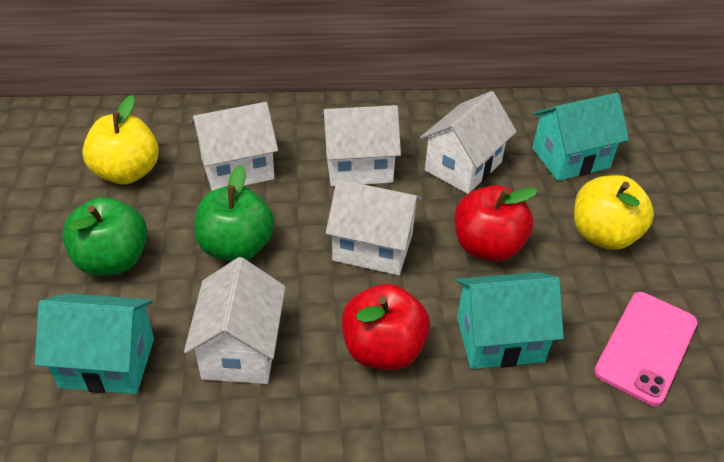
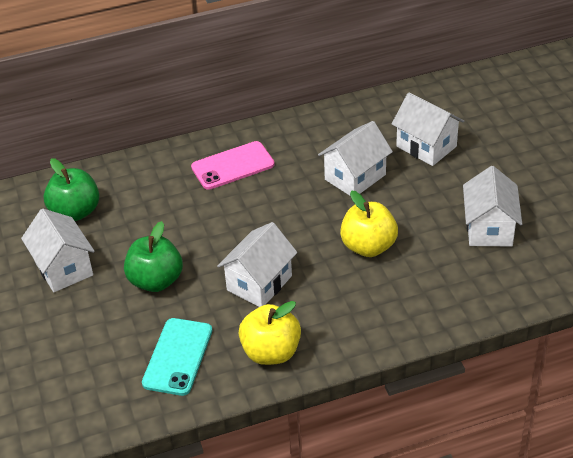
red apple: 2 -> 0
turquoise house: 3 -> 0
turquoise phone: 0 -> 1

